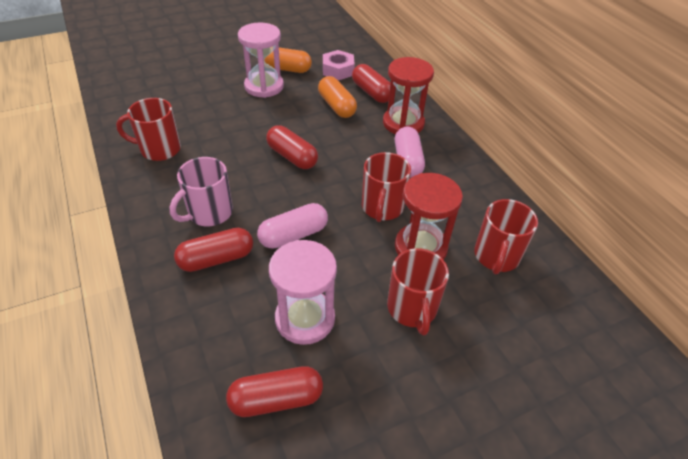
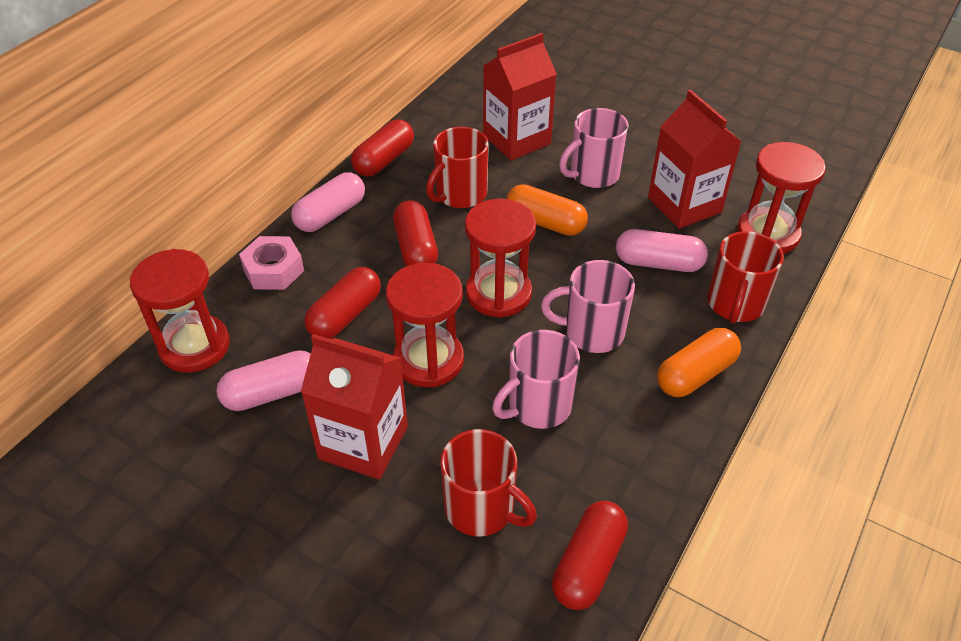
pink capsule: 2 -> 3
pink hourglass: 2 -> 0
pink mug: 1 -> 3
red carton: 0 -> 3
red hourglass: 2 -> 4
red mug: 4 -> 3

